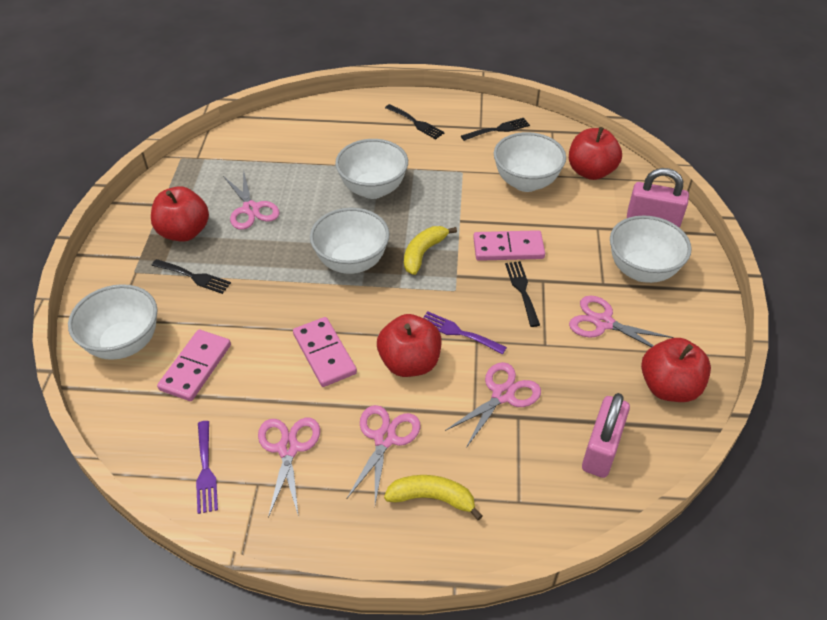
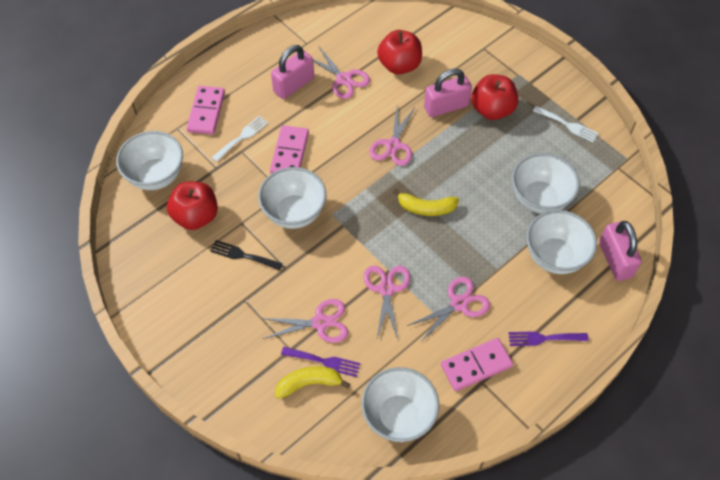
black fork: 4 -> 1
pink padlock: 2 -> 3
red apple: 4 -> 3
white fork: 0 -> 2

